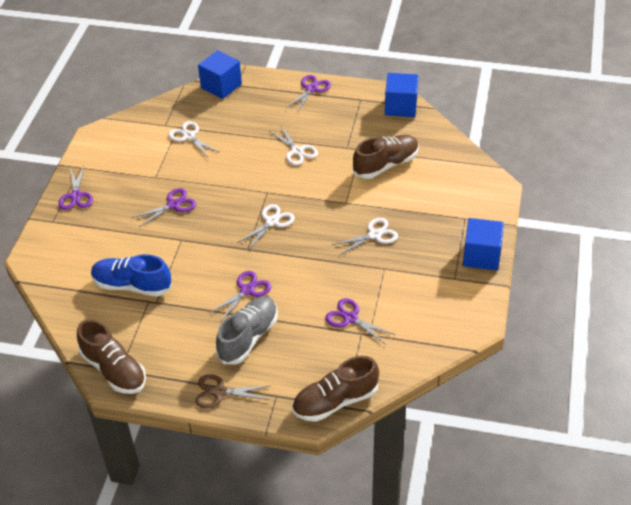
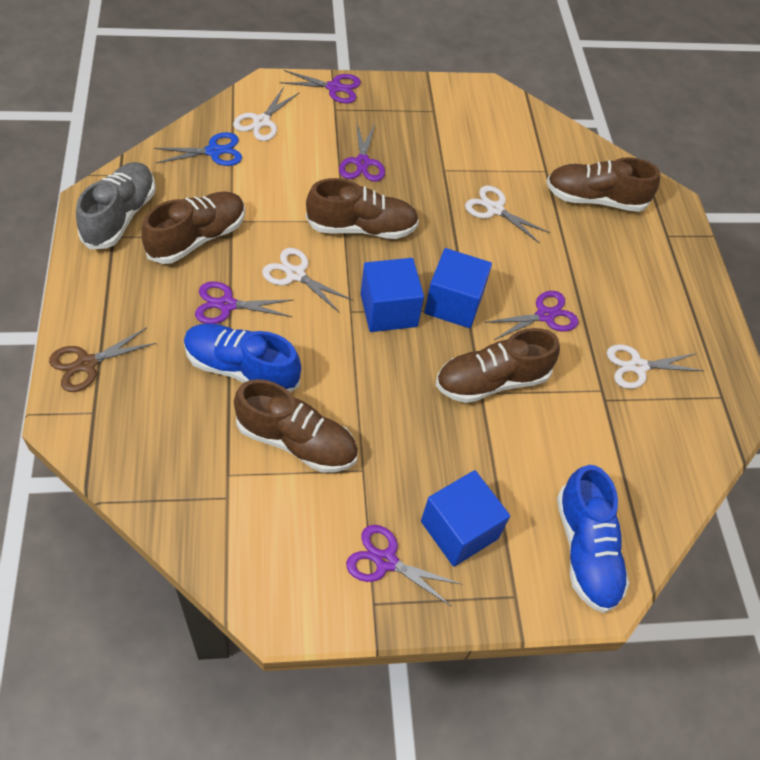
blue scissors: 0 -> 1
blue shoe: 1 -> 2
brown shoe: 3 -> 5

